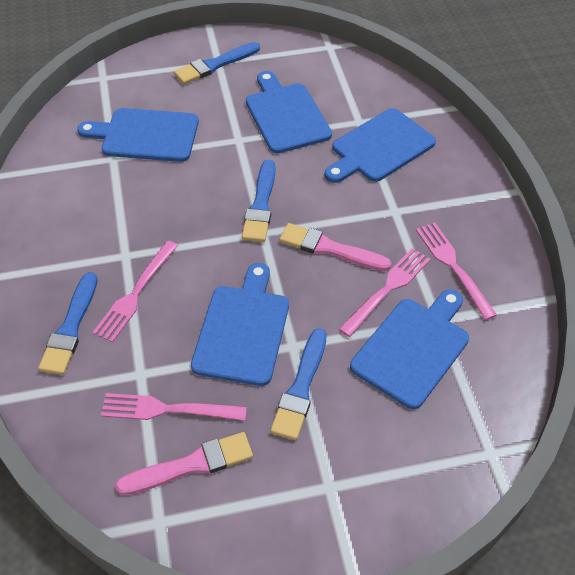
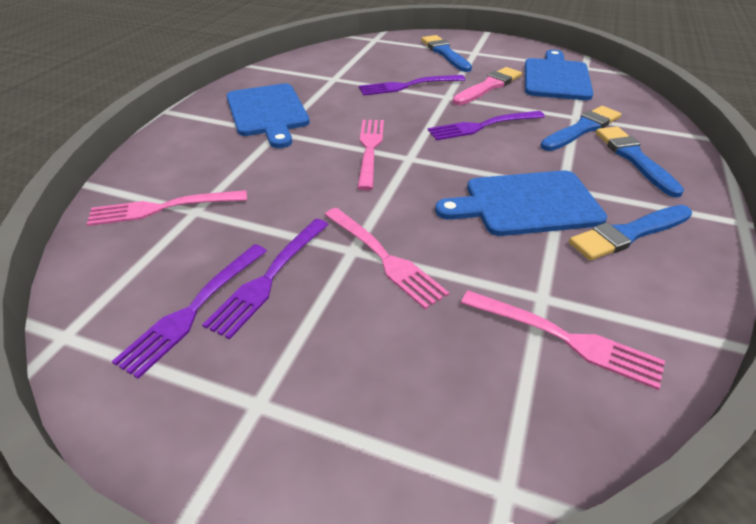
blue cutting board: 5 -> 3
pink brush: 2 -> 1
purple fork: 0 -> 4

